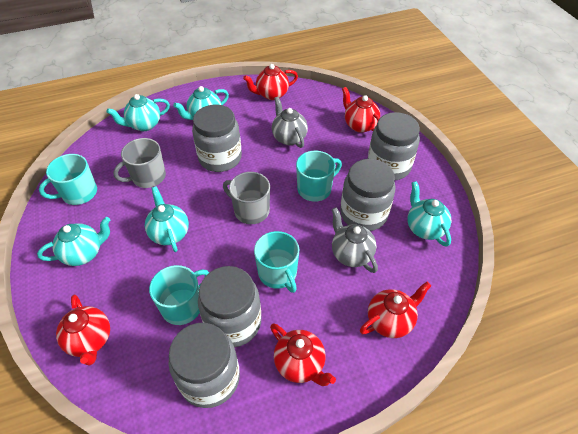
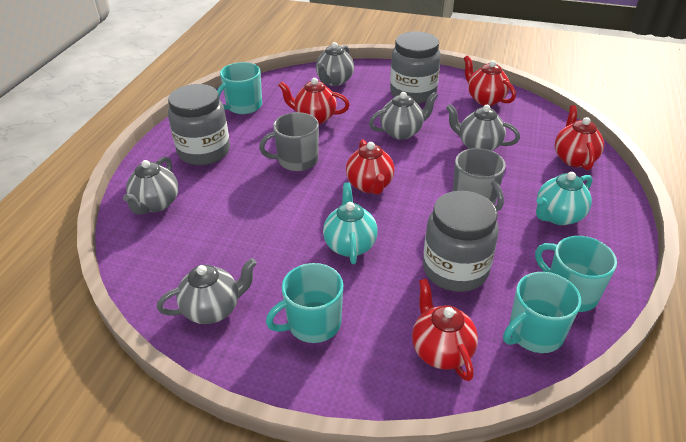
grey jar: 5 -> 3
grey teapot: 2 -> 5
turquoise teapot: 5 -> 2

